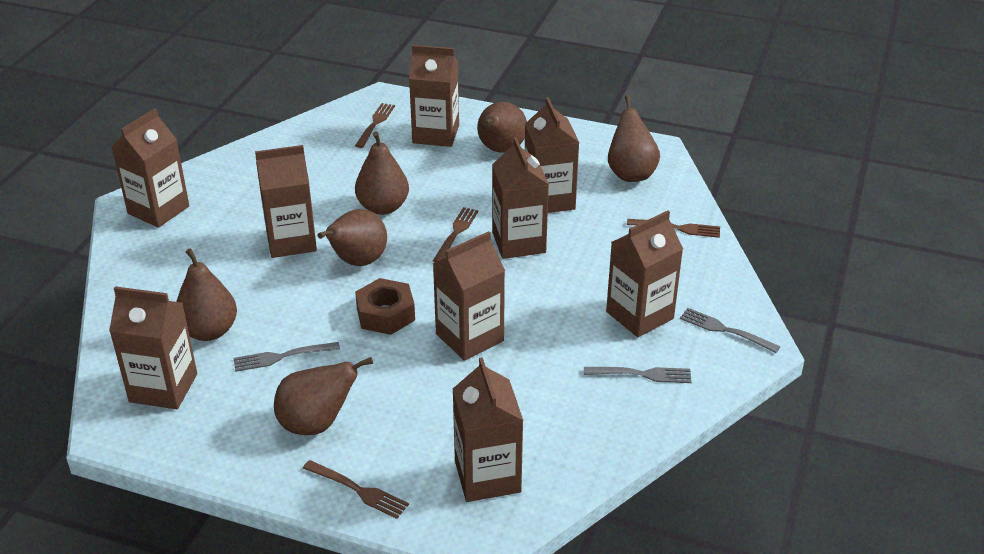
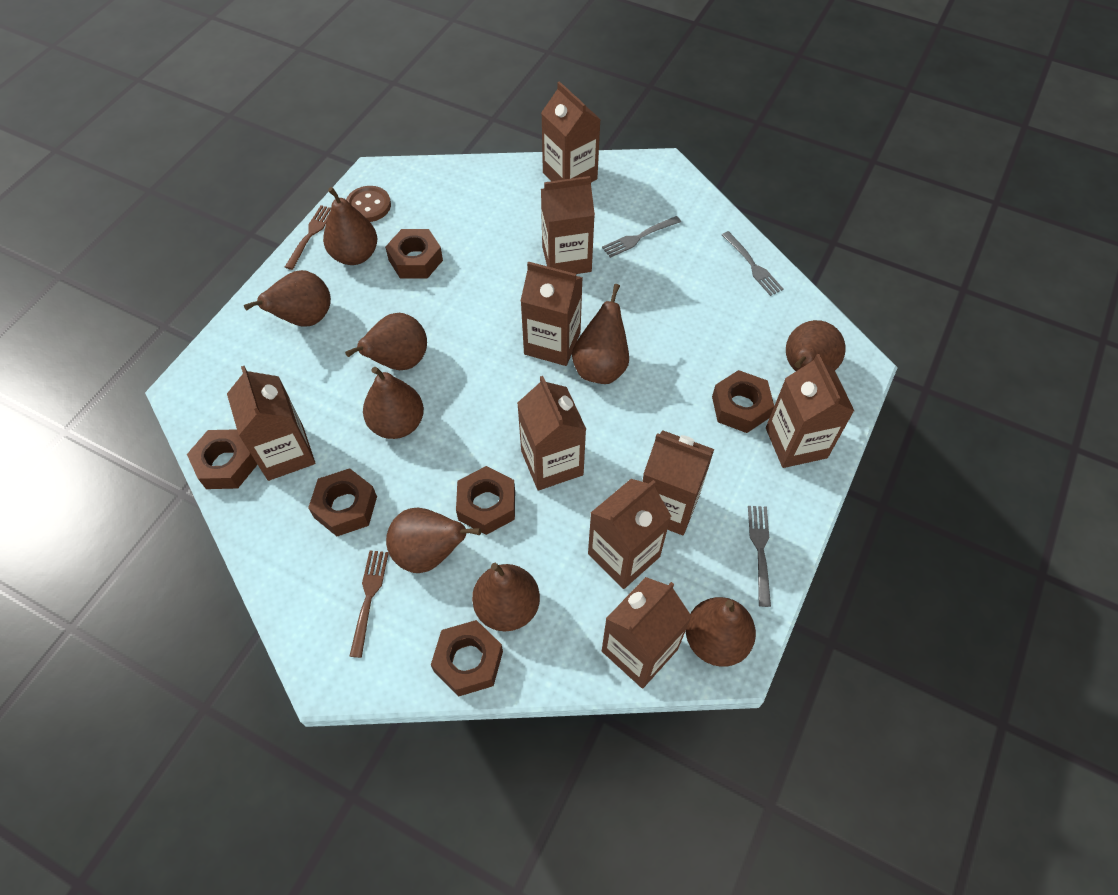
brown button: 0 -> 1
brown fork: 4 -> 2
brown nut: 1 -> 6
brown pear: 6 -> 9

